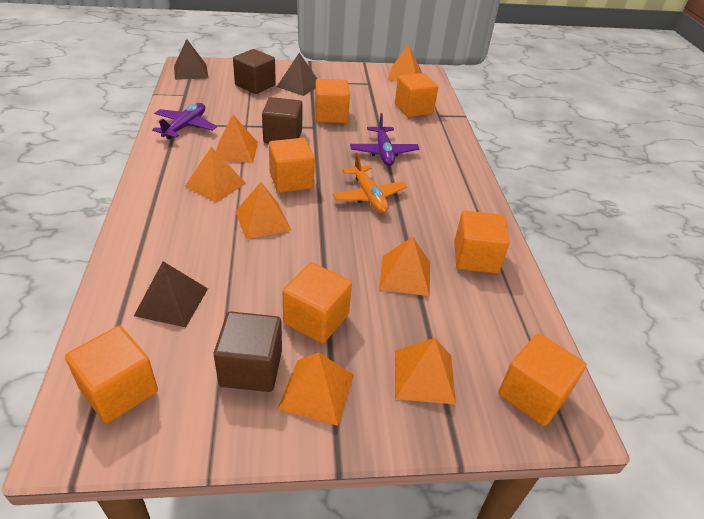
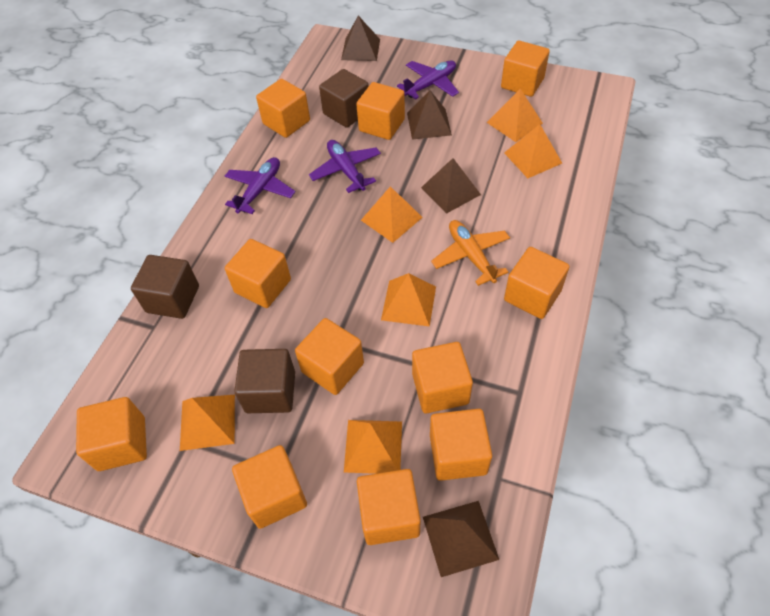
brown pyramid: 3 -> 4
orange cube: 7 -> 11
orange pyramid: 7 -> 6
purple plane: 2 -> 3

